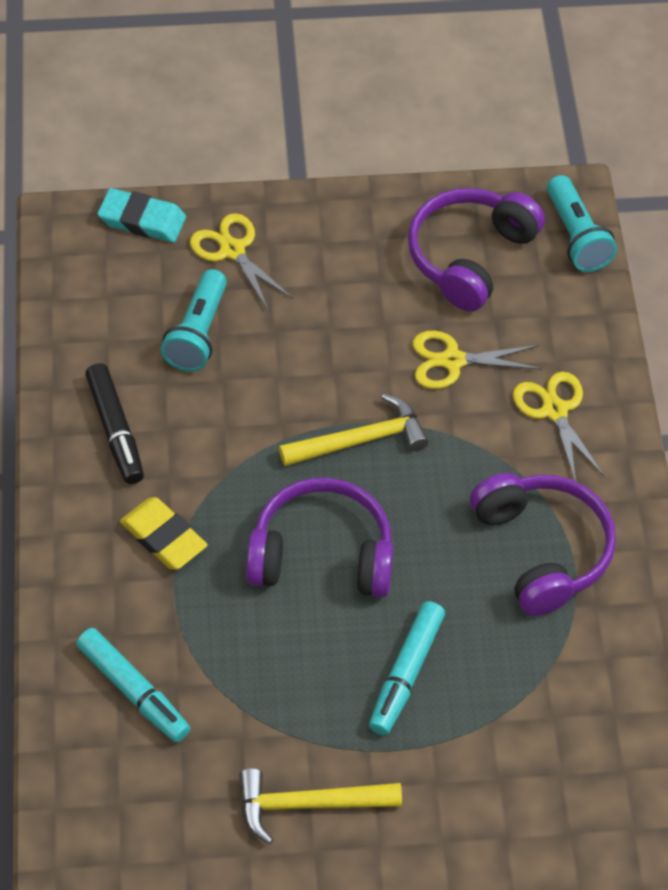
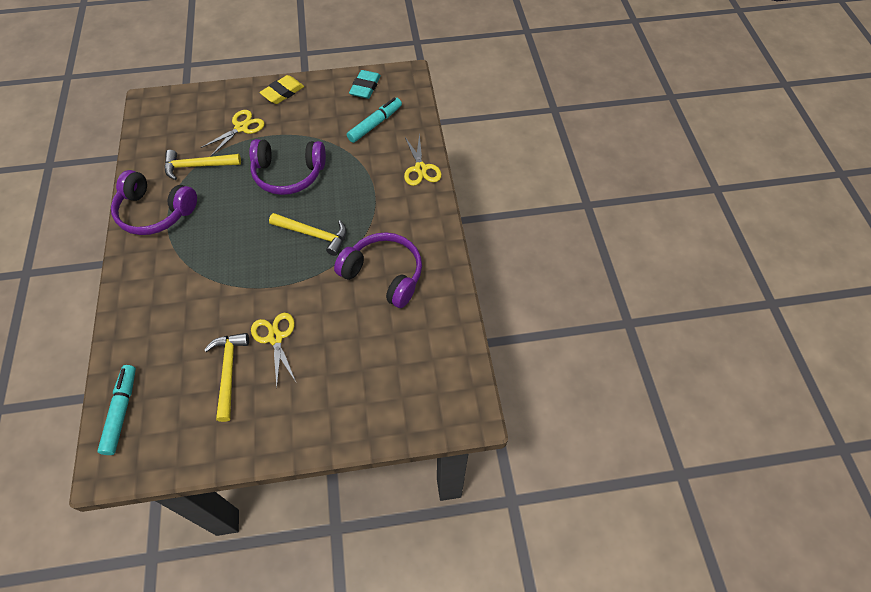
black marker: 1 -> 0
turquoise flashlight: 2 -> 0
yellow hammer: 2 -> 3

